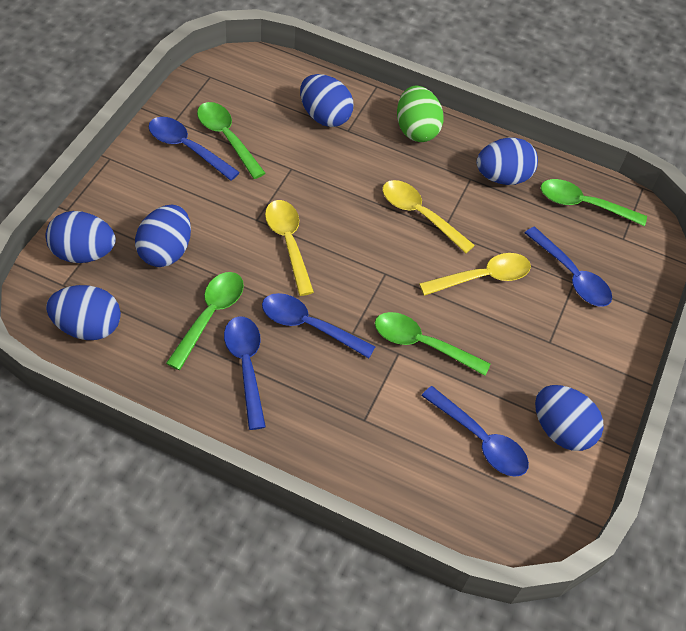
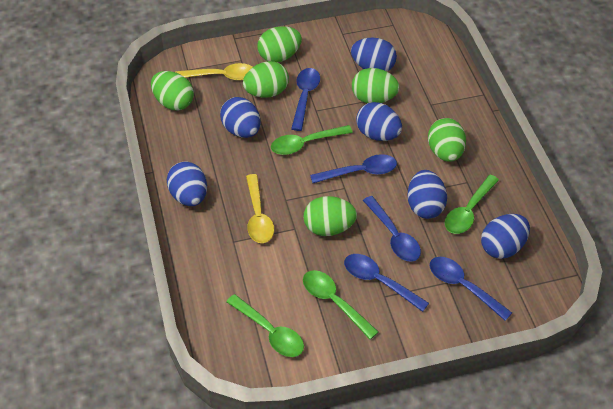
green egg: 1 -> 6
yellow spoon: 3 -> 2

